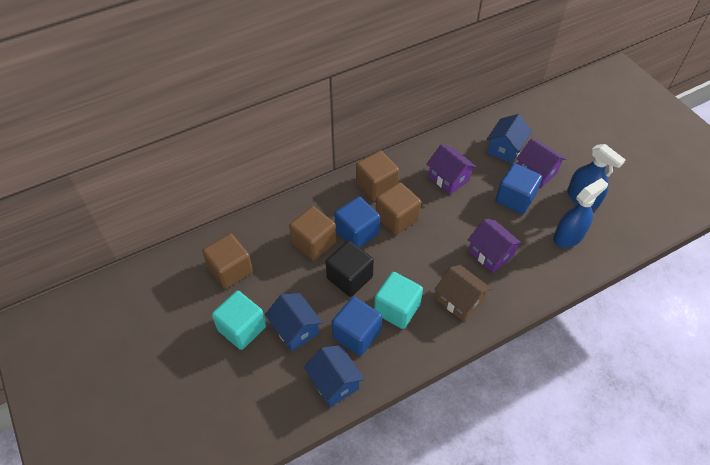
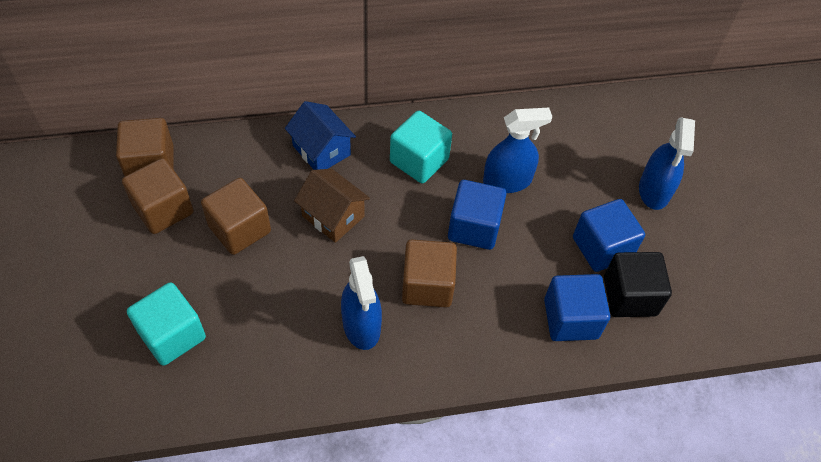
blue house: 3 -> 1
blue spray bottle: 2 -> 3
purple house: 3 -> 0

